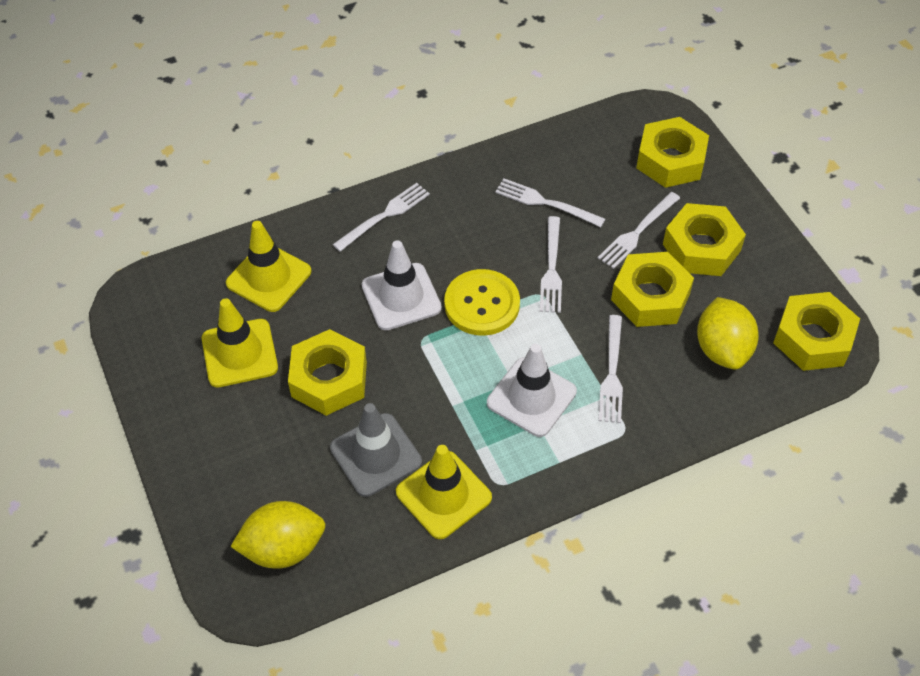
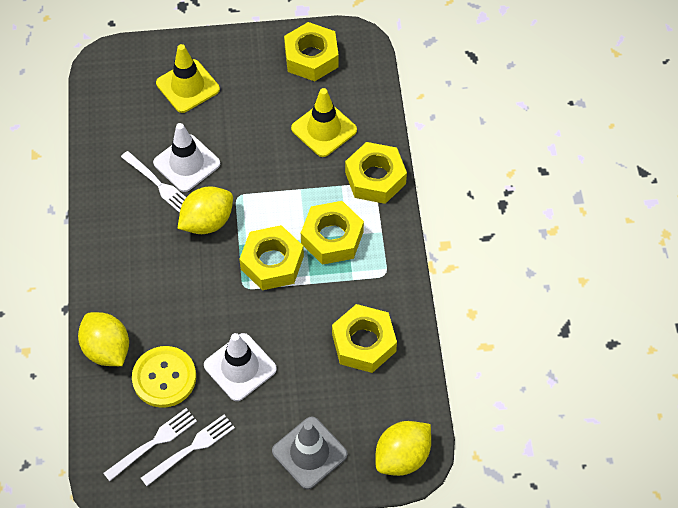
white fork: 5 -> 3
yellow lemon: 2 -> 3
yellow traffic cone: 3 -> 2

